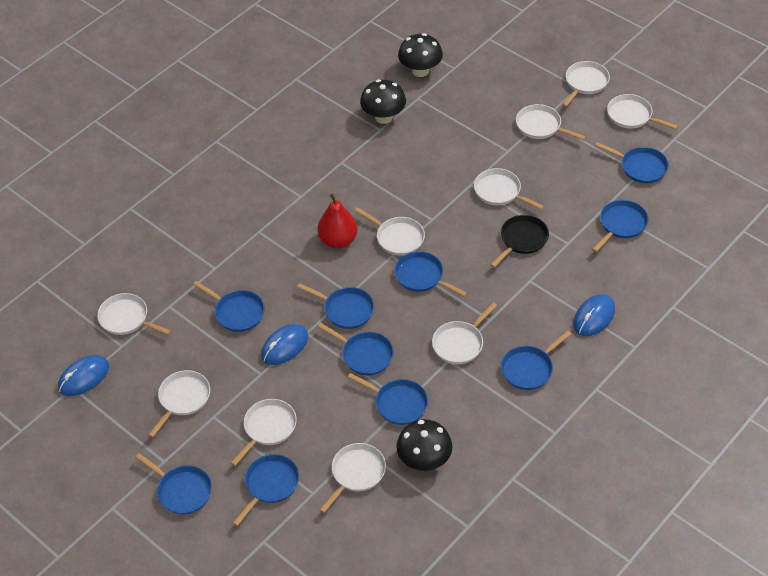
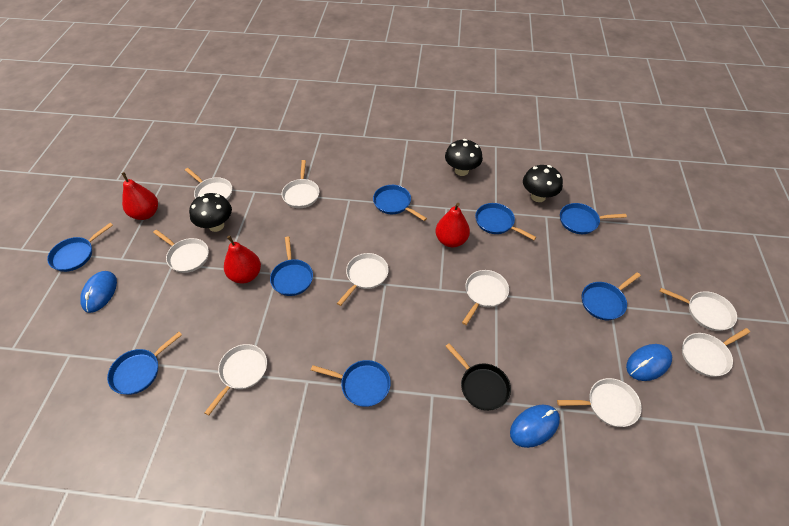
blue pan: 10 -> 8
red pear: 1 -> 3
white pan: 10 -> 9

